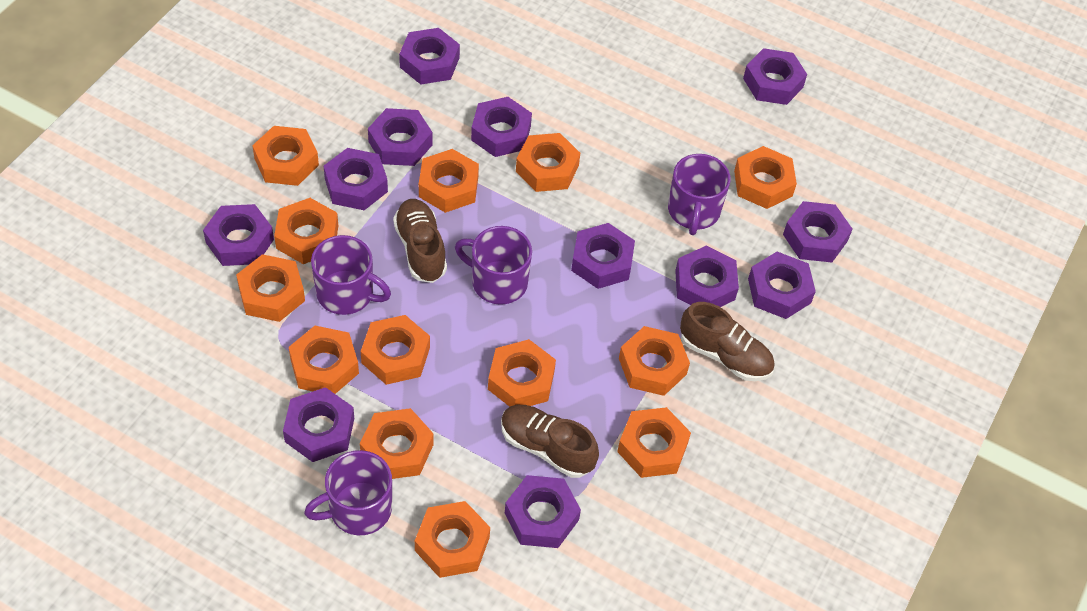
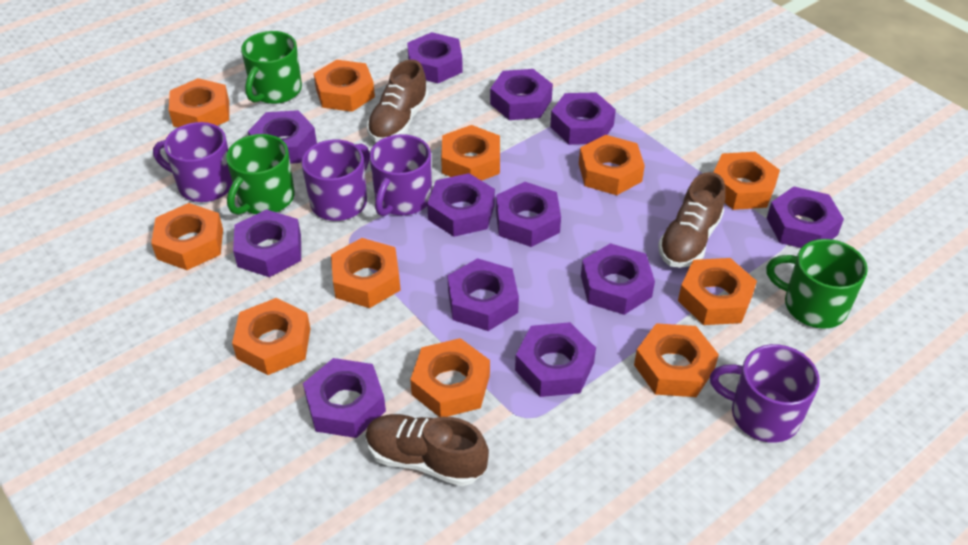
green mug: 0 -> 3
orange nut: 13 -> 11

